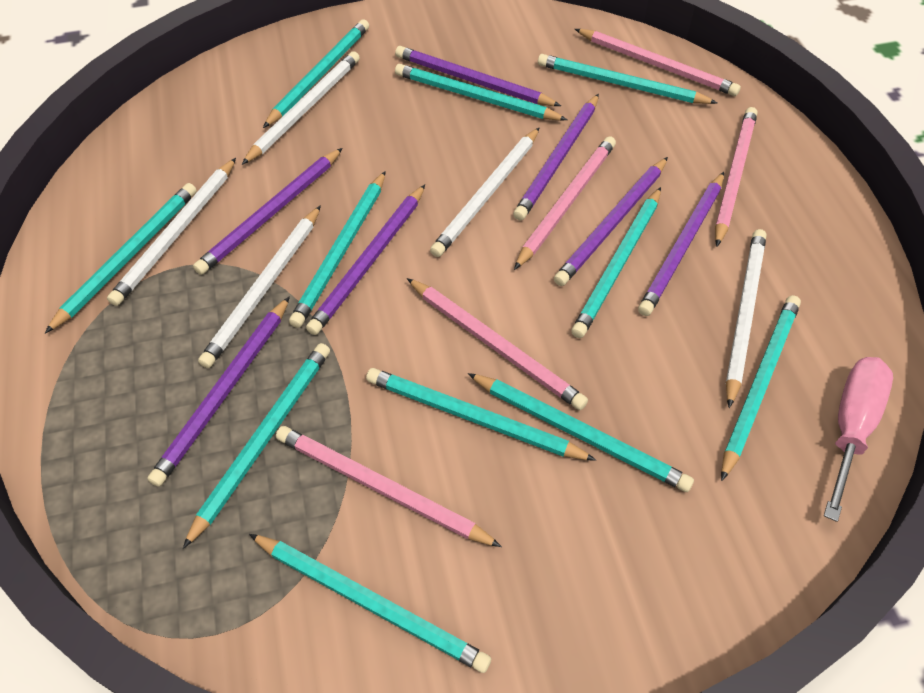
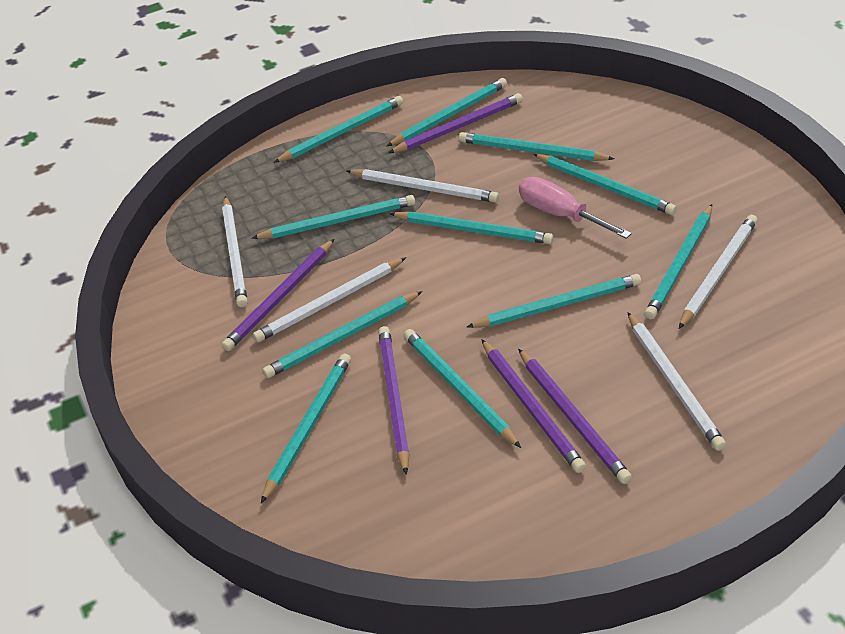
pink pencil: 5 -> 0
purple pencil: 7 -> 5

